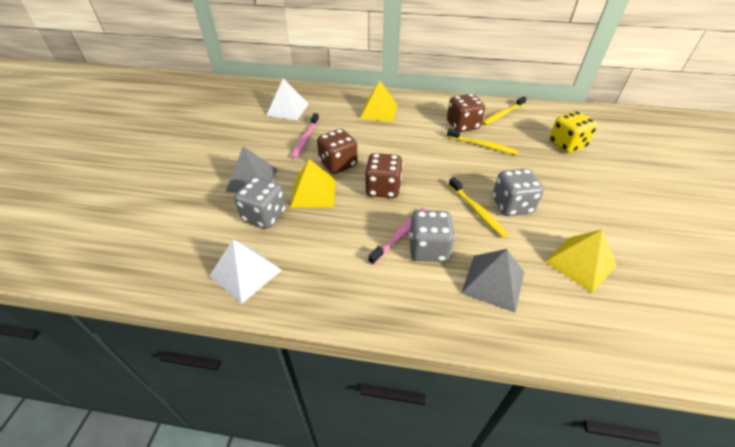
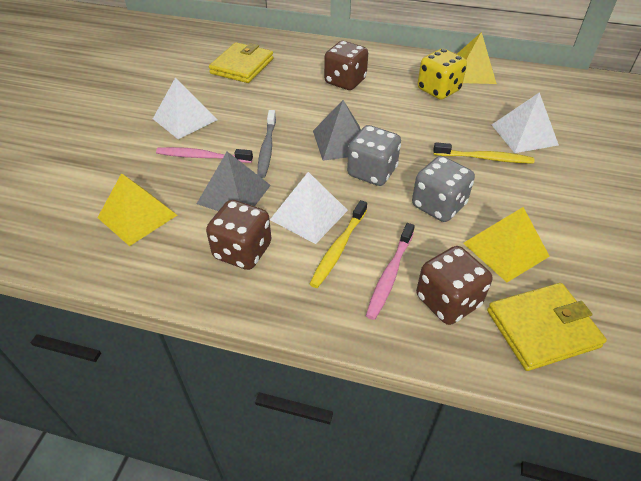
grey dice: 3 -> 2
grey toothbrush: 0 -> 1
white pyramid: 2 -> 3
yellow toothbrush: 3 -> 2
yellow wallet: 0 -> 2

